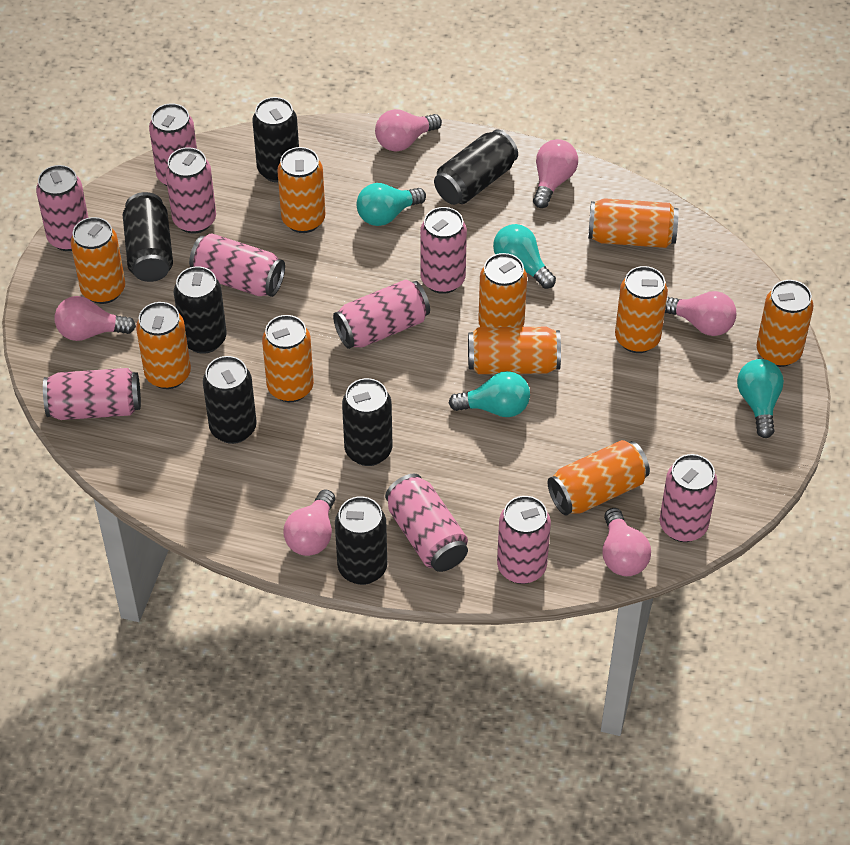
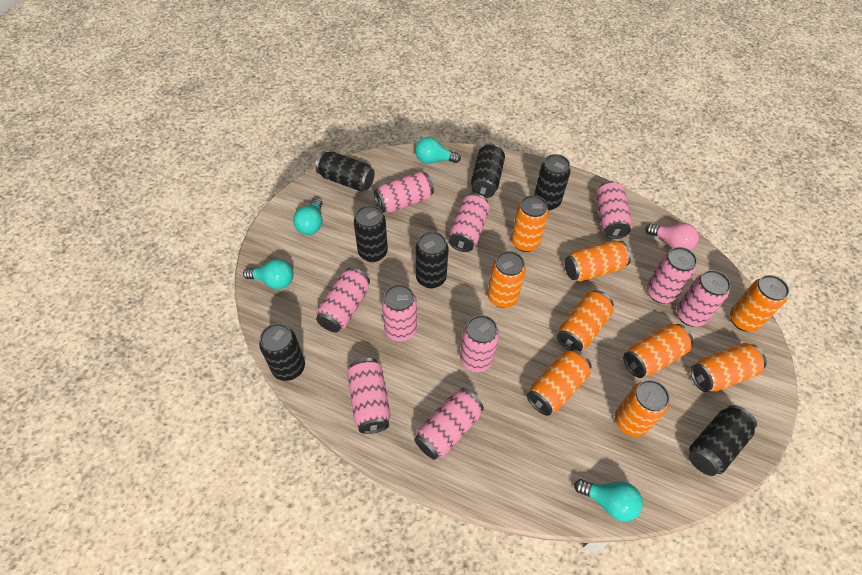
orange can: 10 -> 9
pink light bulb: 6 -> 1

